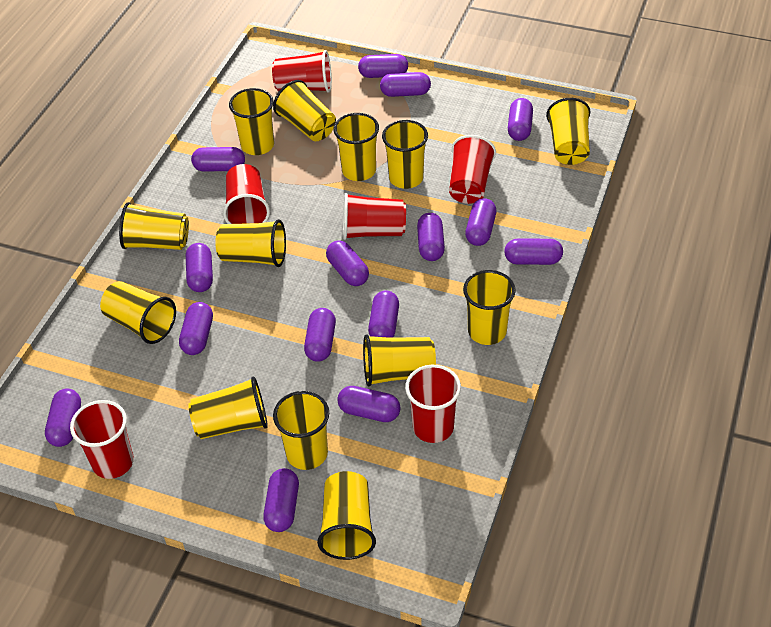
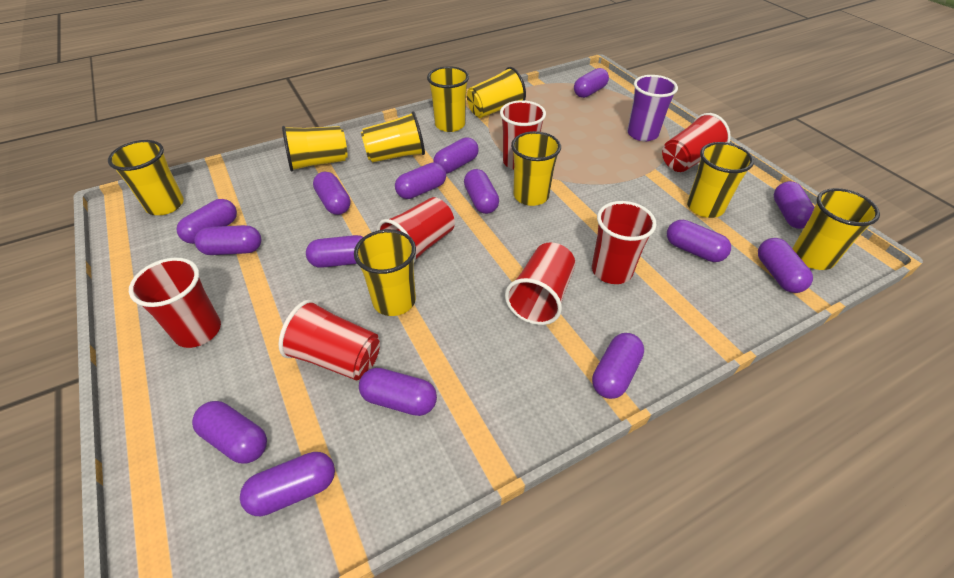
purple cup: 0 -> 1
red cup: 6 -> 7
yellow cup: 13 -> 9

